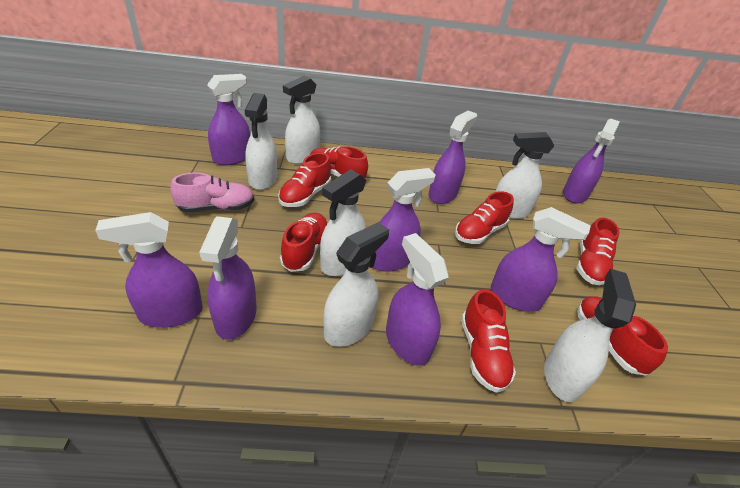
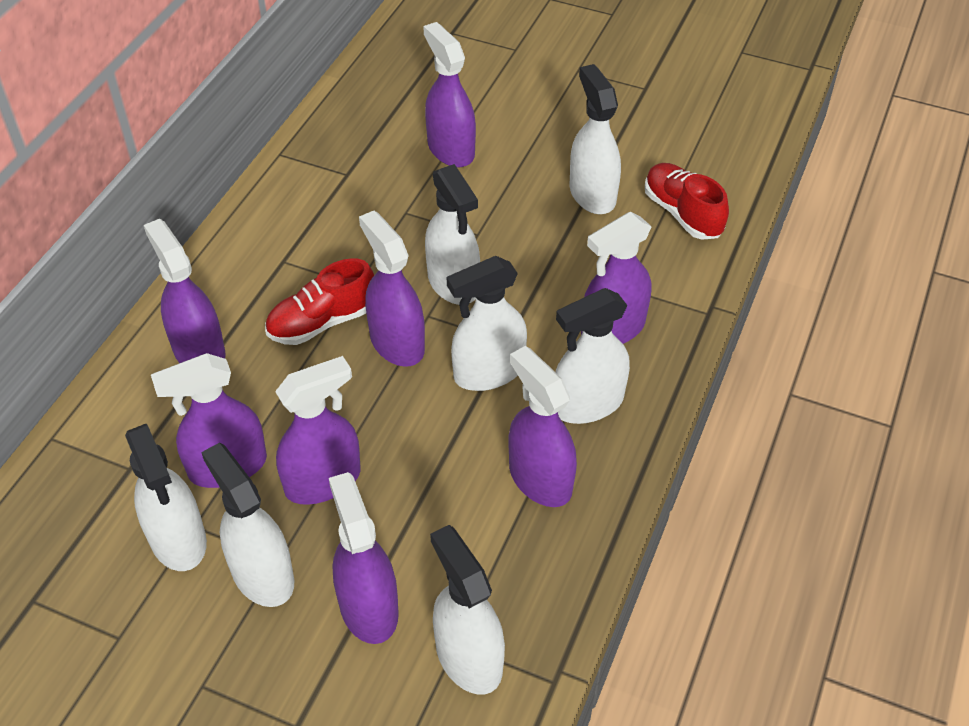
pink shoe: 1 -> 0
red shoe: 7 -> 2
white spray bottle: 6 -> 7

